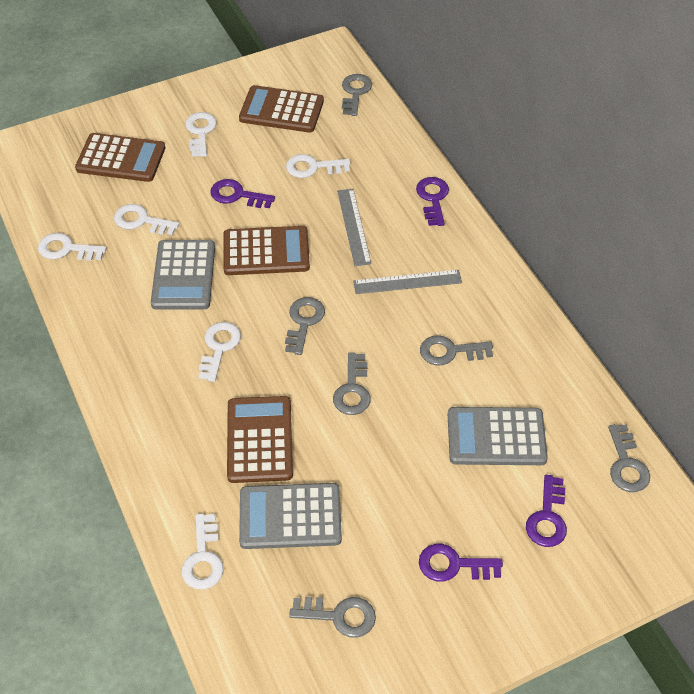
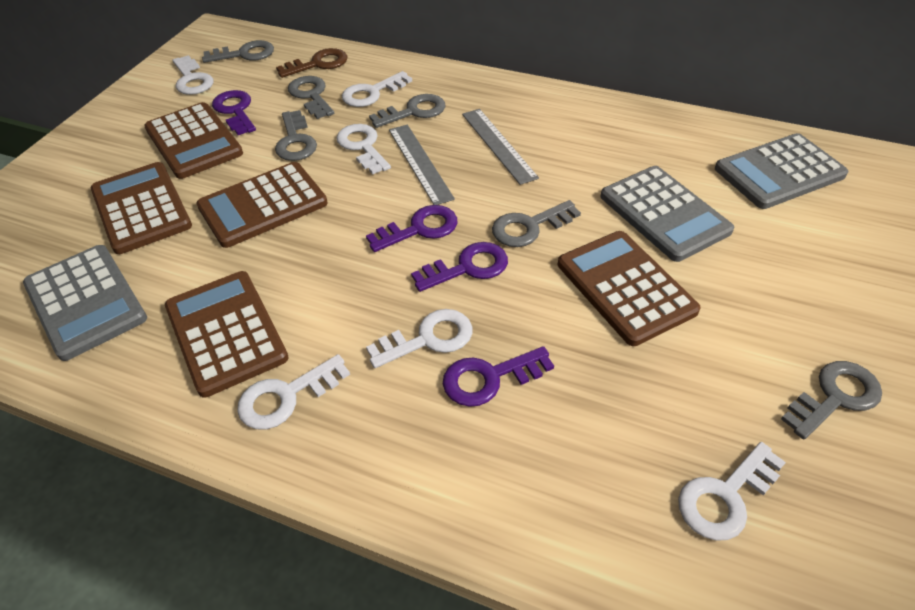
brown calculator: 4 -> 5
brown key: 0 -> 1

